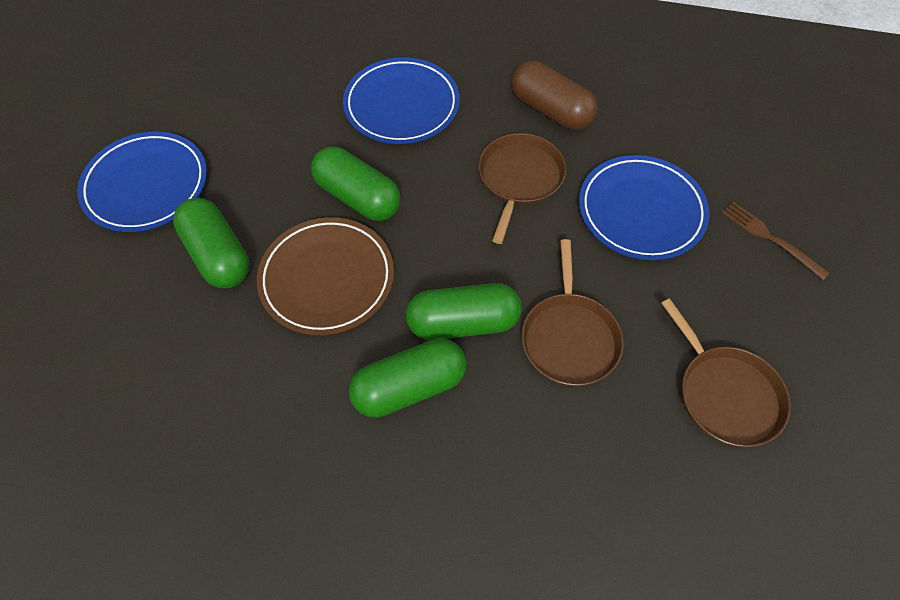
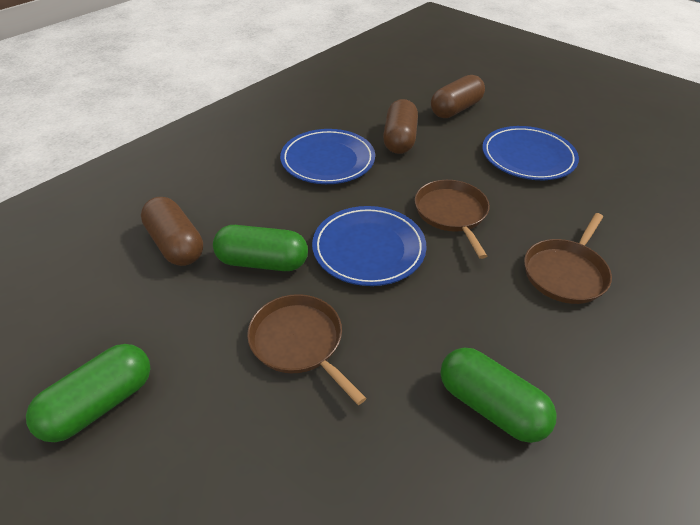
brown capsule: 1 -> 3
brown fork: 1 -> 0
brown plate: 1 -> 0
green capsule: 4 -> 3

